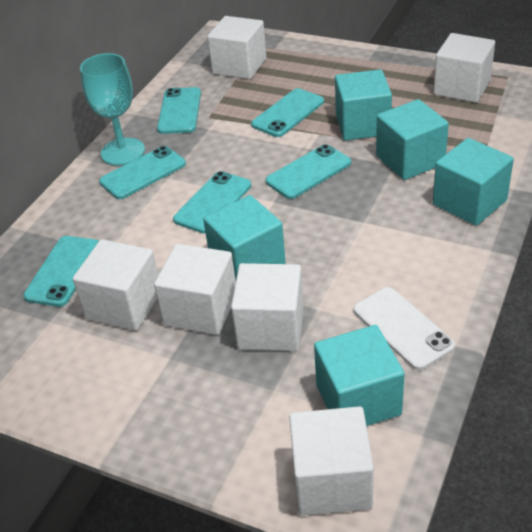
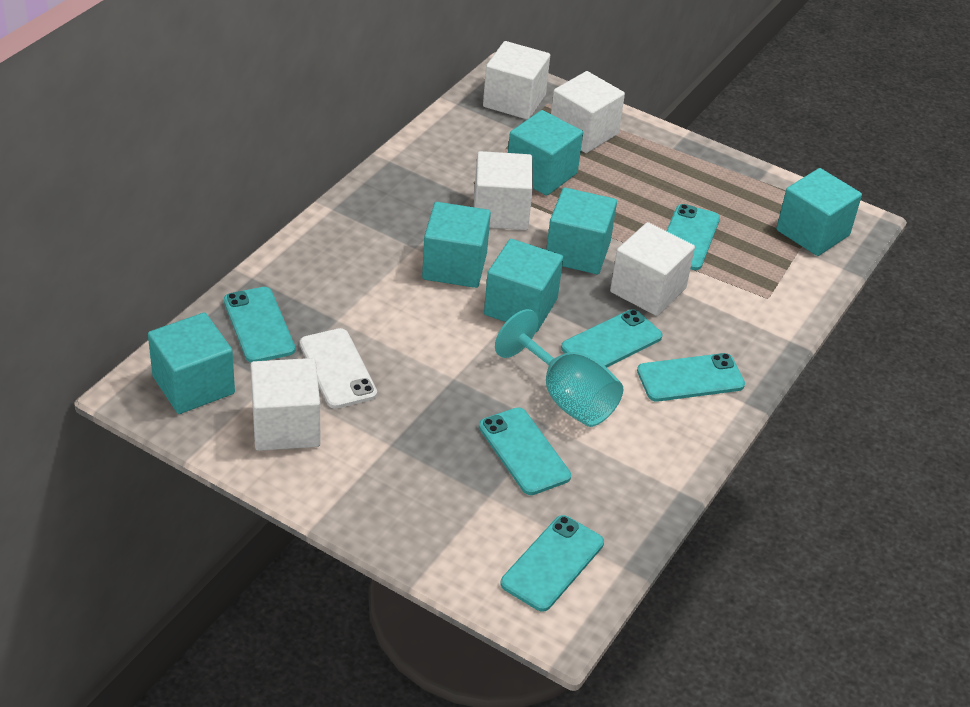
turquoise cube: 5 -> 6
white cube: 6 -> 5

